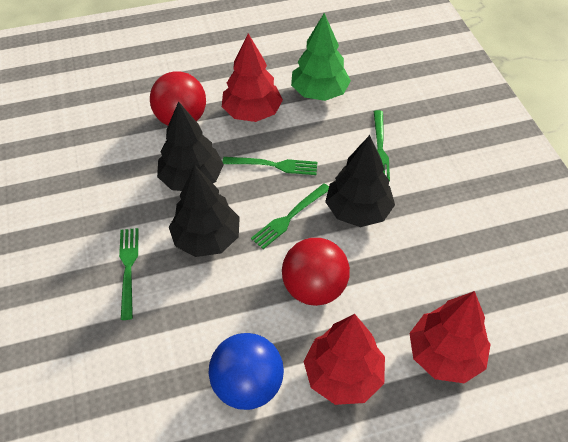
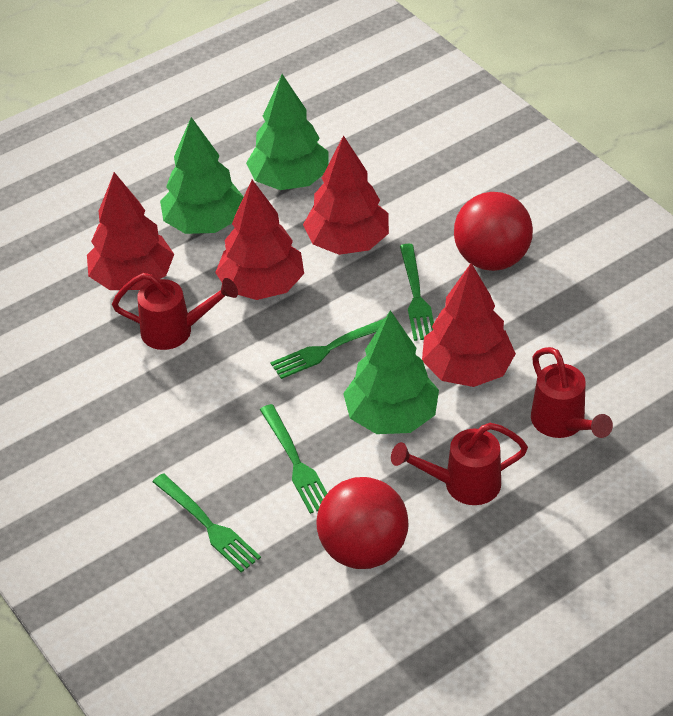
black tree: 3 -> 0
blue ball: 1 -> 0
green tree: 1 -> 3
red tree: 3 -> 4
red watering can: 0 -> 3

